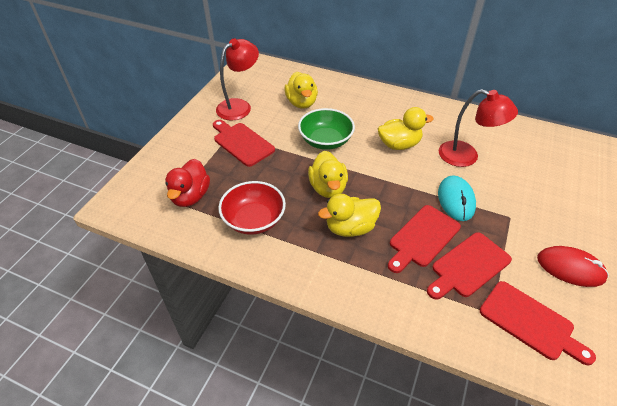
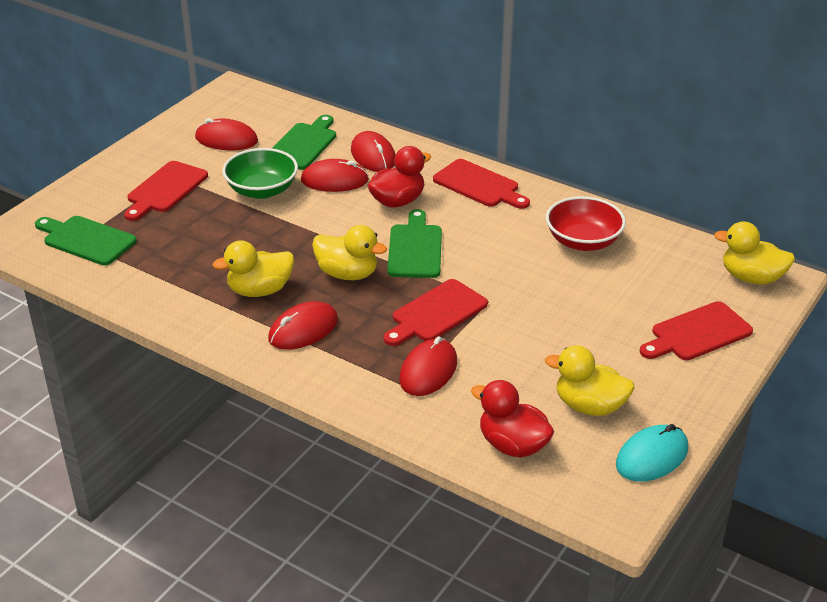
green cutting board: 0 -> 3
red duck: 1 -> 2
red lamp: 2 -> 0
red mouse: 1 -> 5

